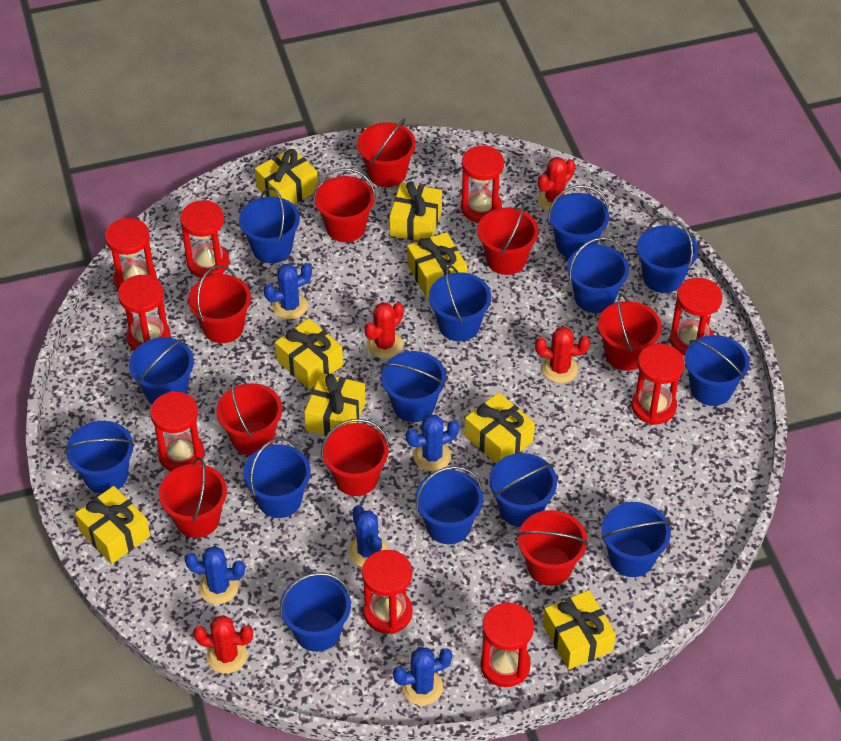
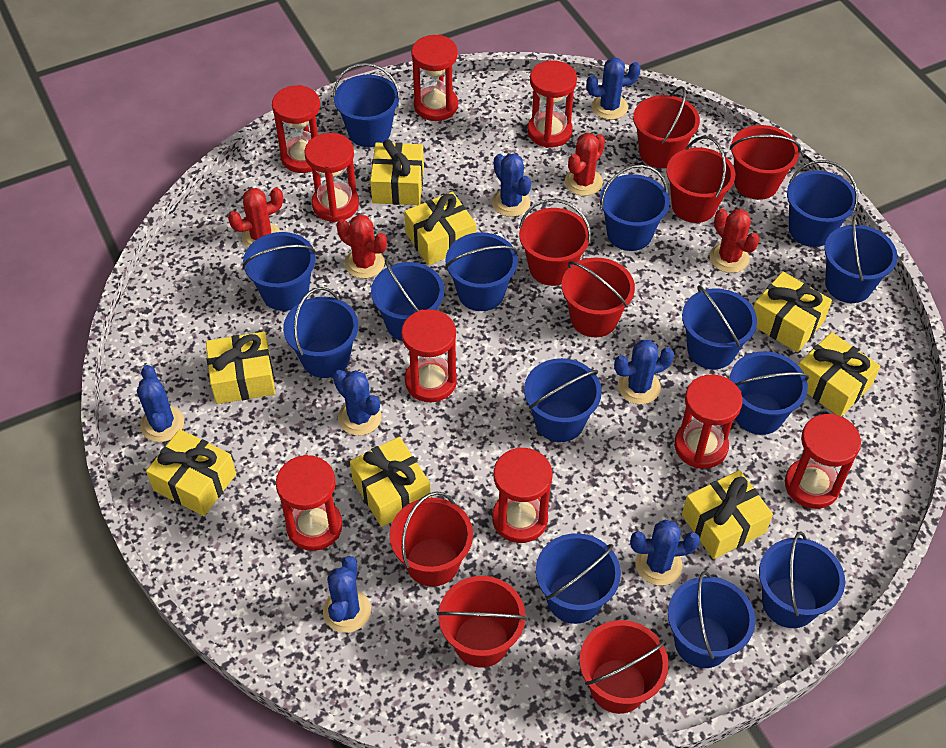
blue cactus: 5 -> 7
red bucket: 9 -> 8

